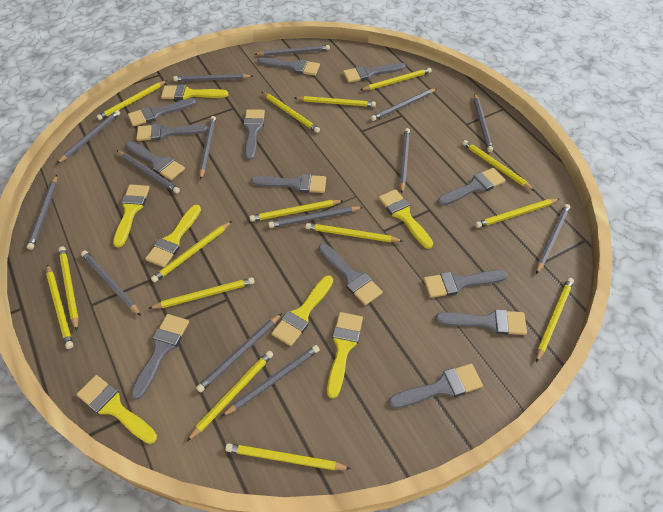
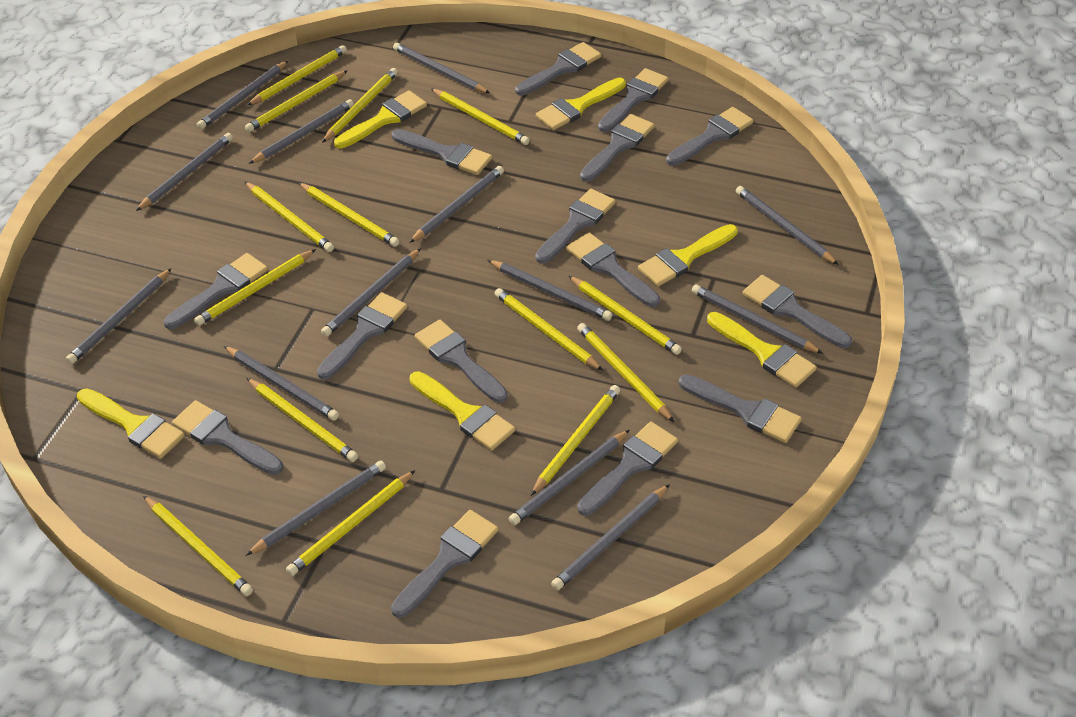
grey brush: 13 -> 15
yellow brush: 7 -> 6
yellow pencil: 15 -> 14

